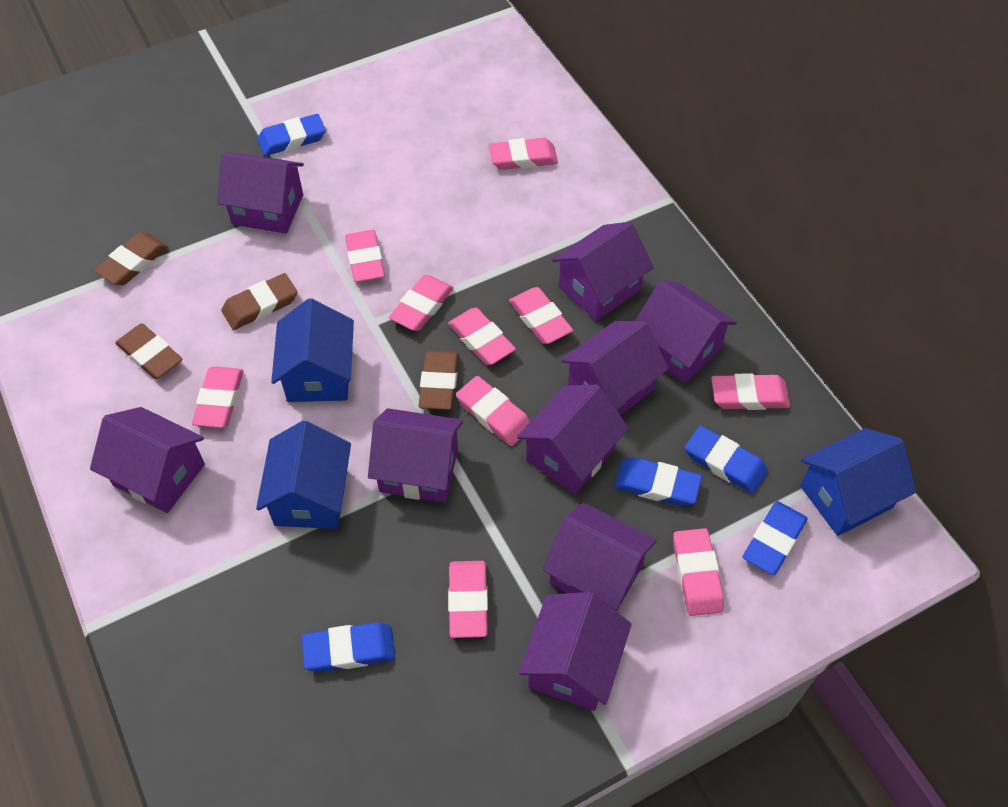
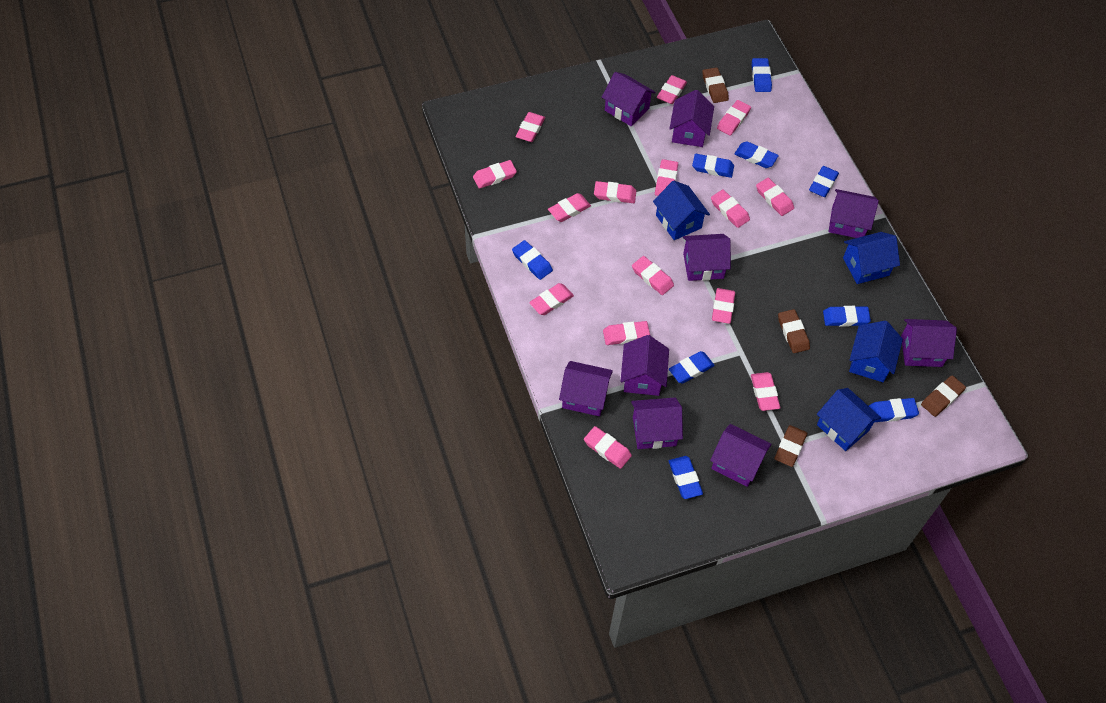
blue eraser: 5 -> 9
blue house: 3 -> 4
pink eraser: 10 -> 15

